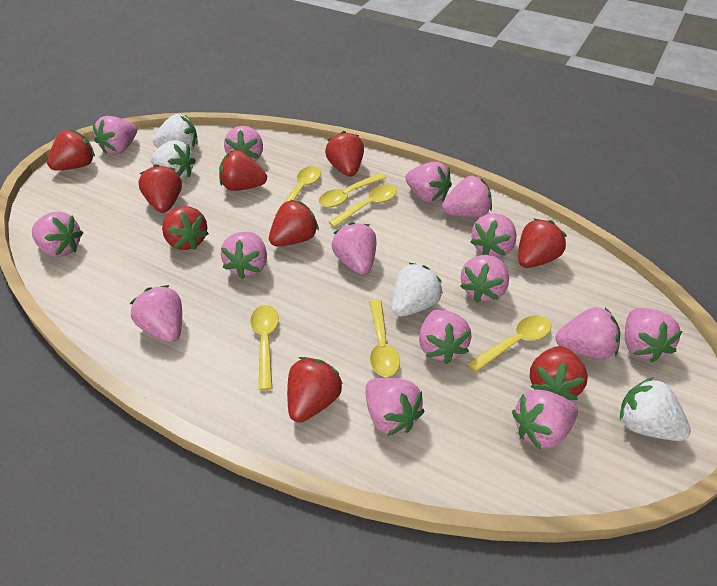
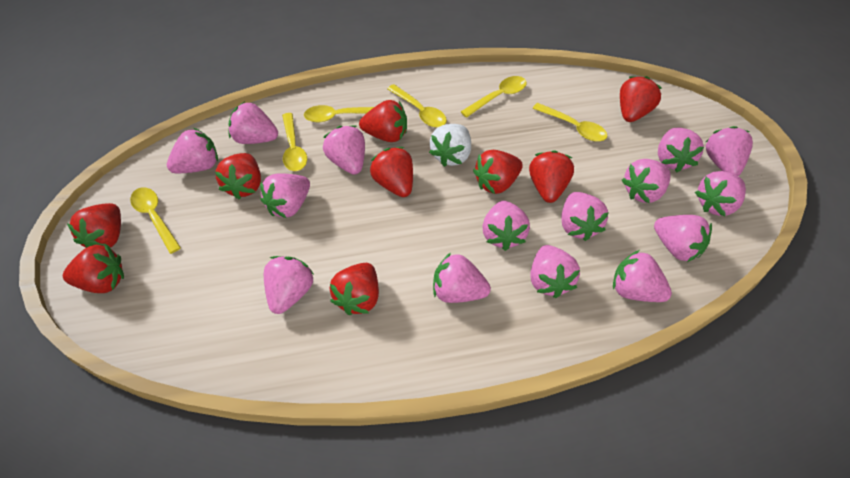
white strawberry: 4 -> 1

